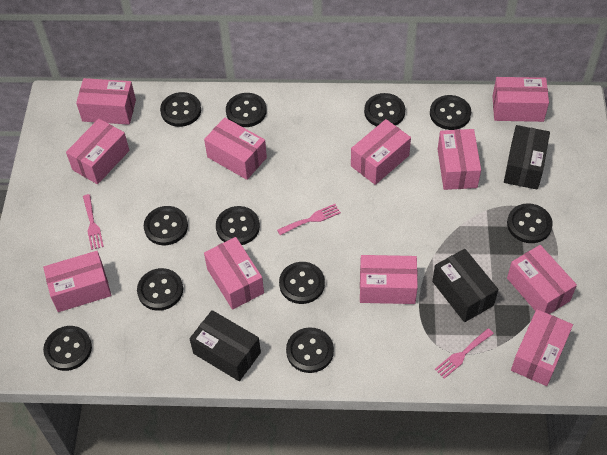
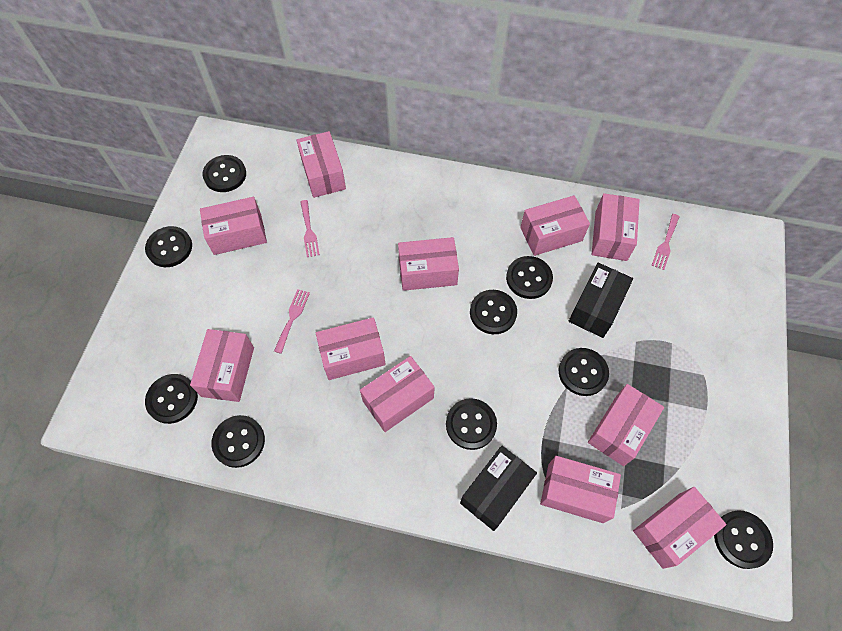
black box: 3 -> 2
black button: 11 -> 9

